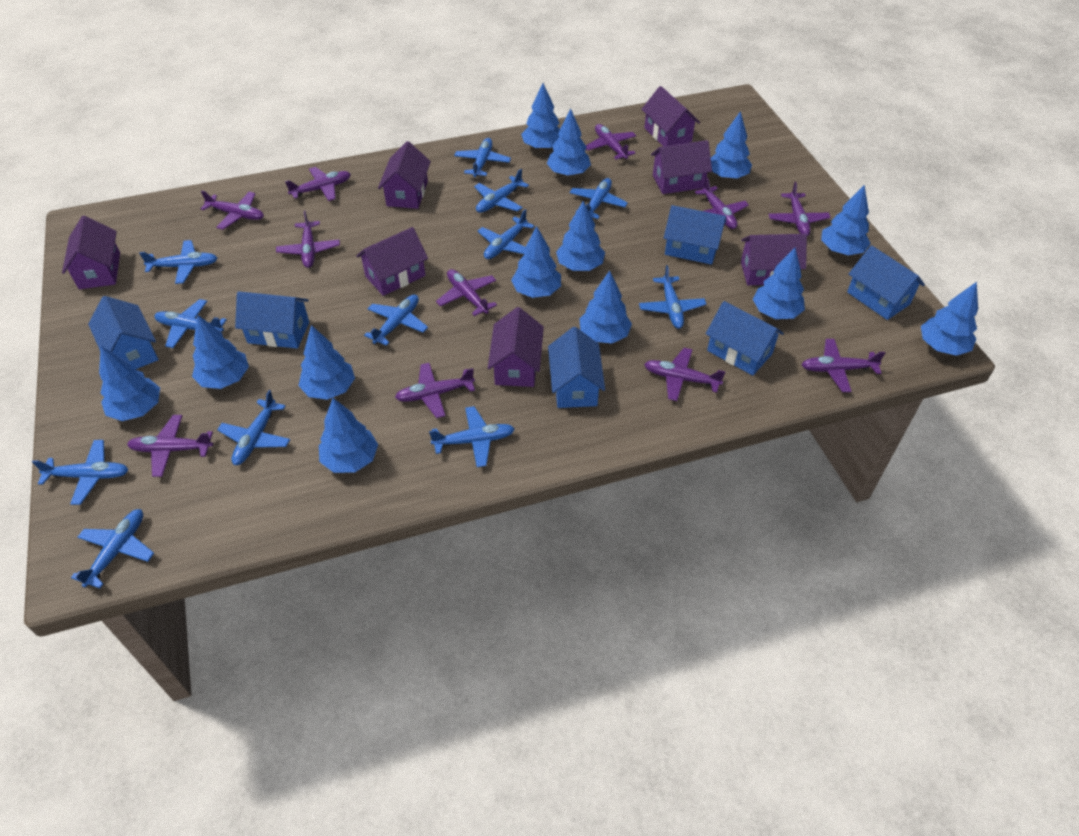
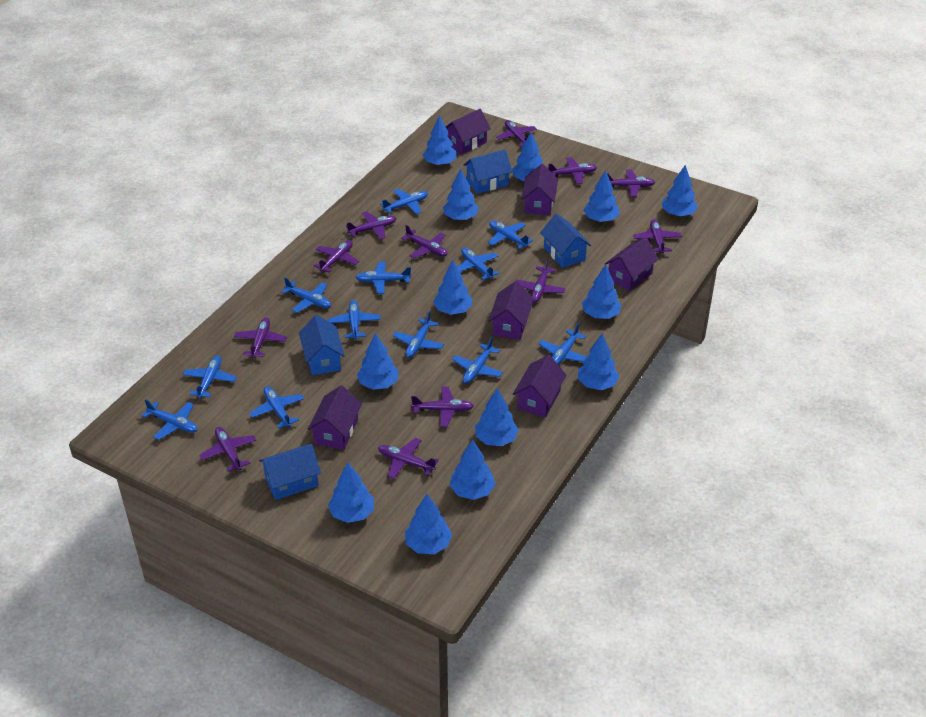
blue house: 6 -> 4
purple house: 7 -> 6
purple plane: 11 -> 12

